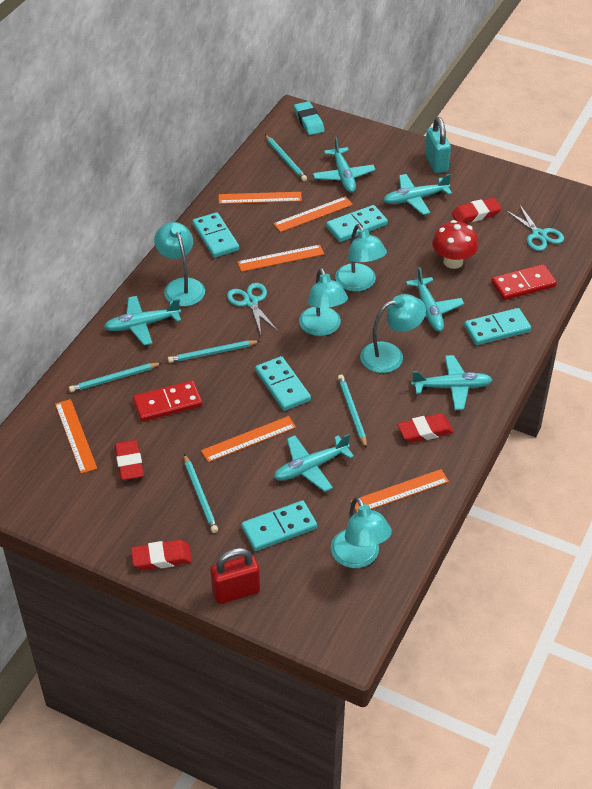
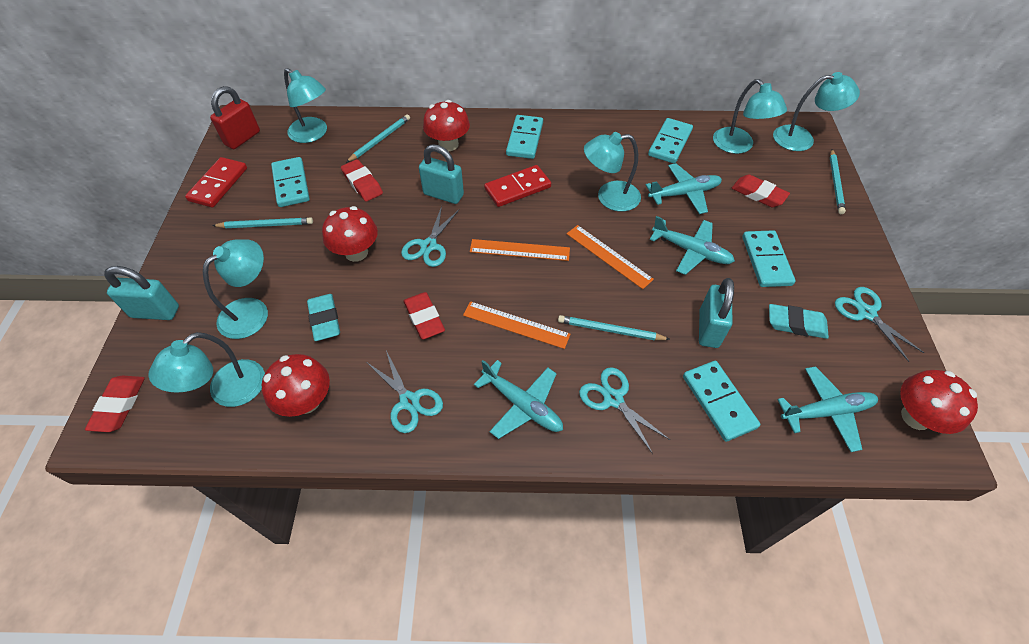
orange ruler: 6 -> 3
red mushroom: 1 -> 4
turquoise eraser: 1 -> 2
turquoise lamp: 5 -> 6
turquoise padlock: 1 -> 3
turquoise pencil: 5 -> 4
turquoise plane: 6 -> 4
turquoise scissors: 2 -> 4

